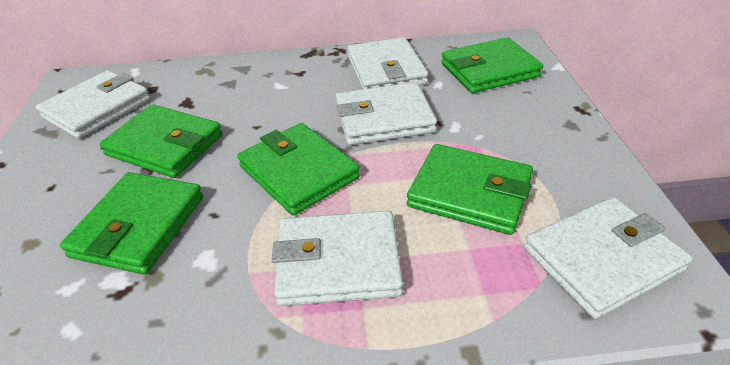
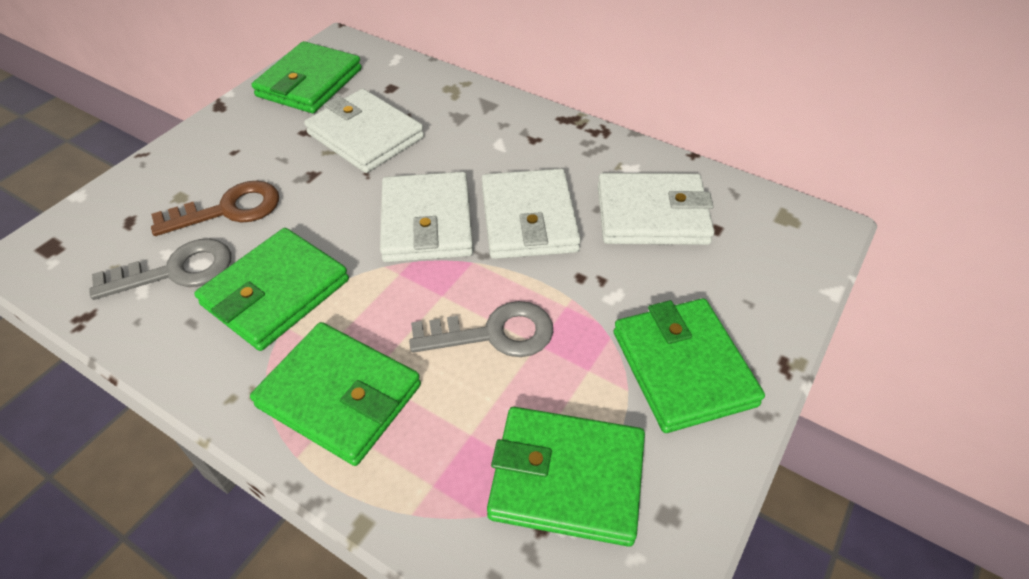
brown key: 0 -> 1
grey key: 0 -> 2
white wallet: 5 -> 4

